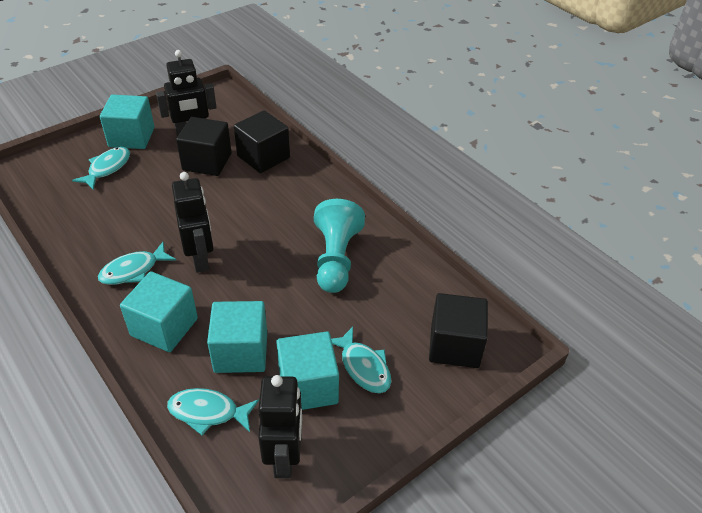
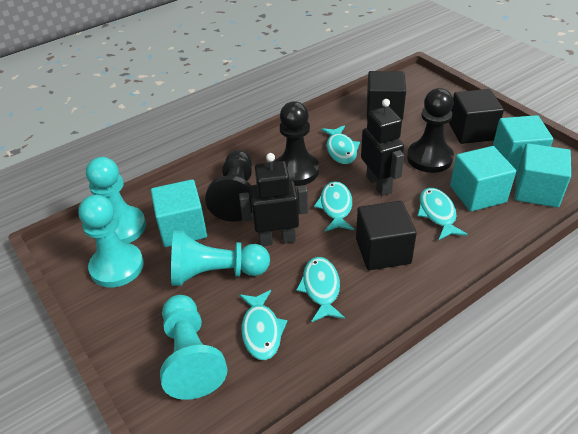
black pawn: 0 -> 3
black robot: 3 -> 2
turquoise fish: 4 -> 5
turquoise pawn: 1 -> 4

